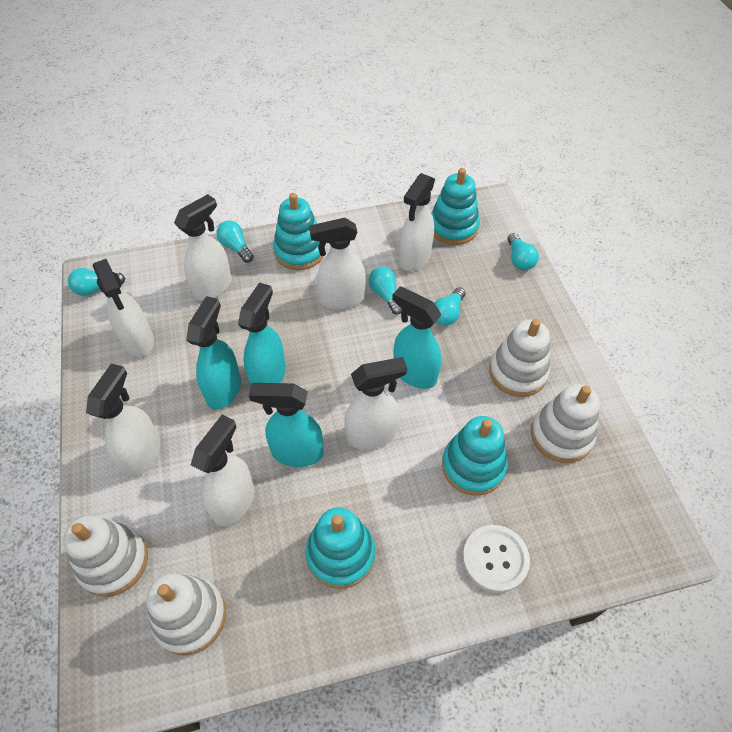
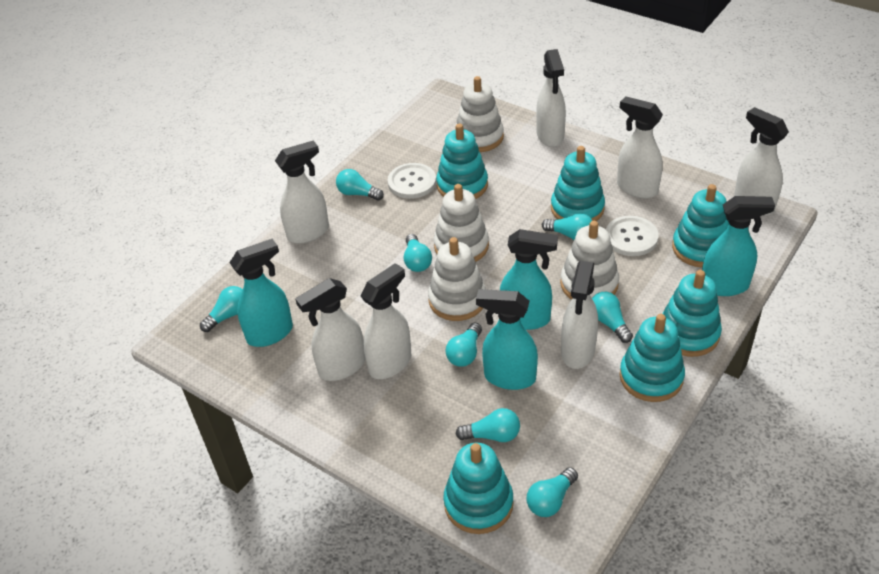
turquoise light bulb: 5 -> 8
turquoise stacking toy: 4 -> 6
white button: 1 -> 2

